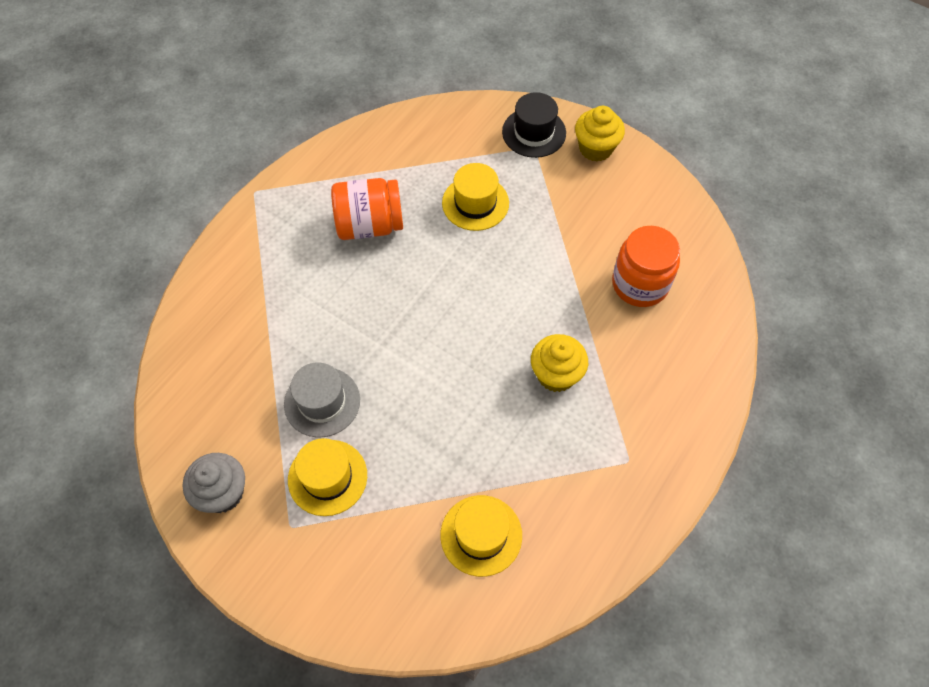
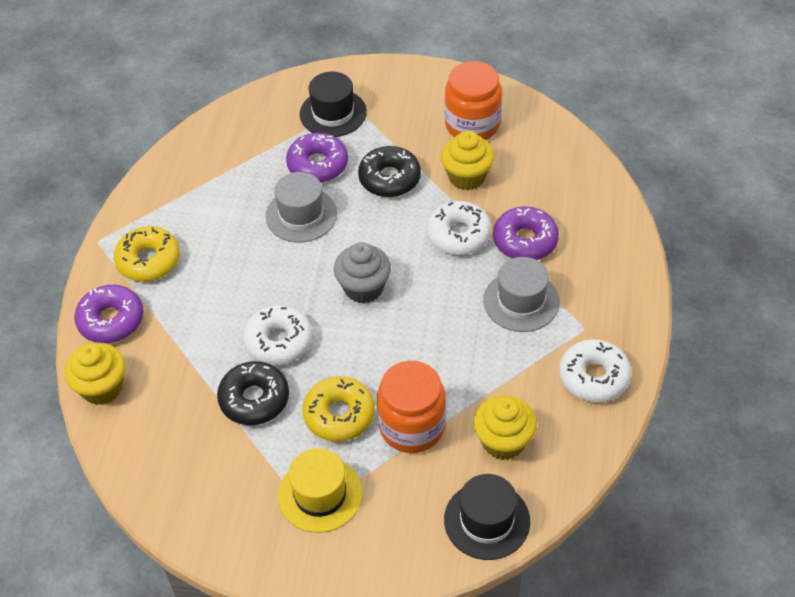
black donut: 0 -> 2
black hat: 1 -> 2
grey hat: 1 -> 2
purple donut: 0 -> 3
white donut: 0 -> 3
yellow cupcake: 2 -> 3
yellow donut: 0 -> 2
yellow hat: 3 -> 1

